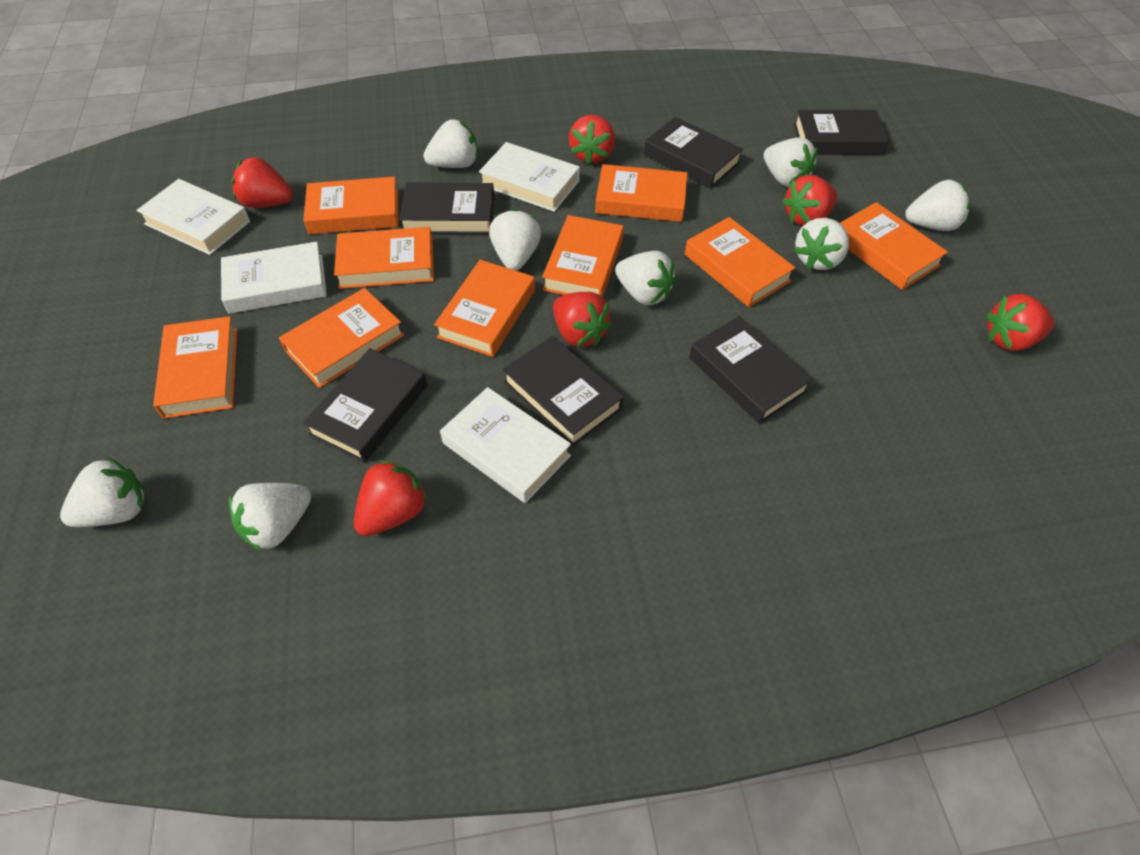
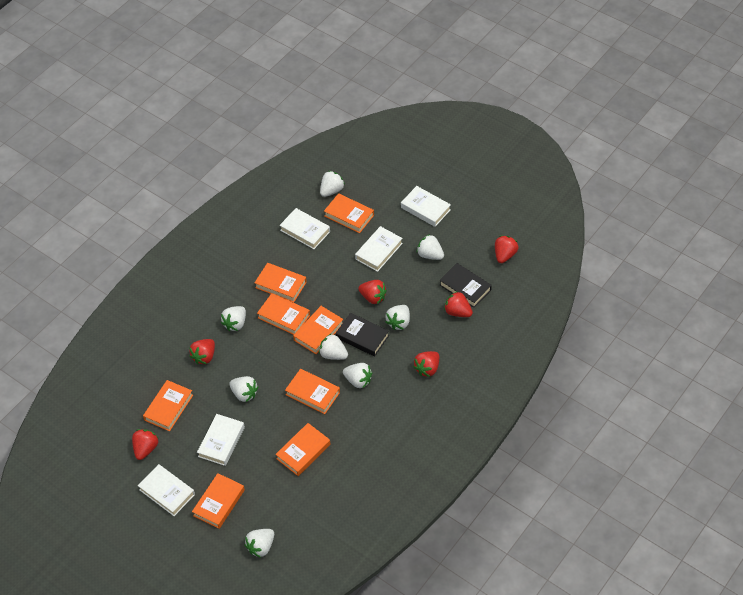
black book: 6 -> 2
orange book: 9 -> 8
white book: 4 -> 5

